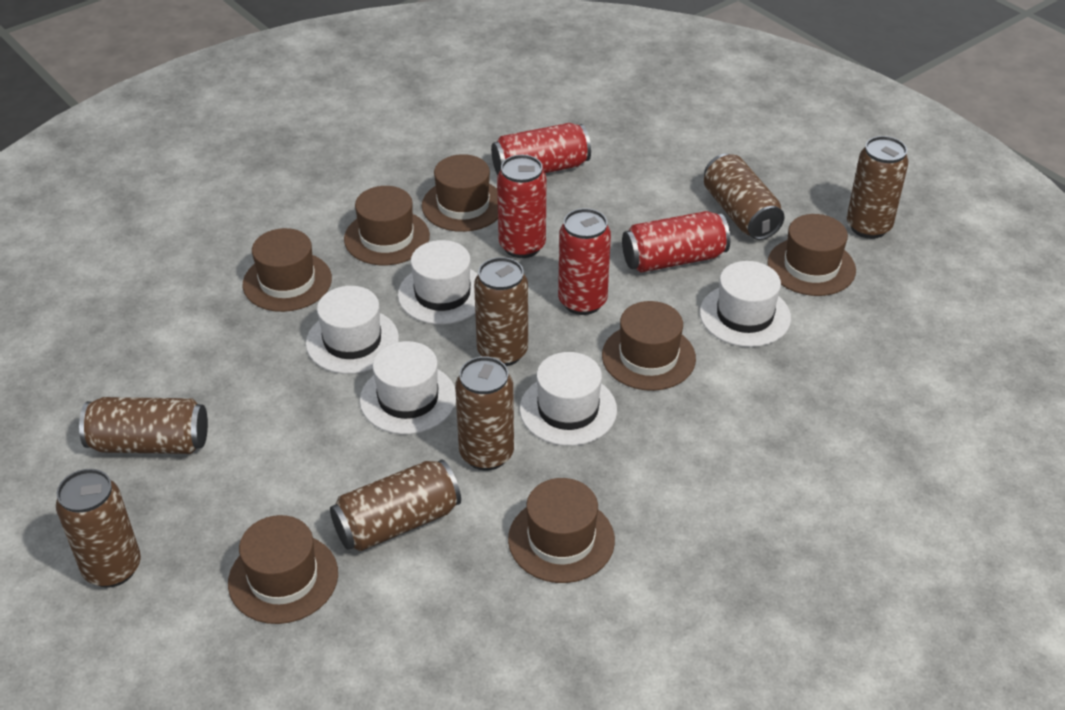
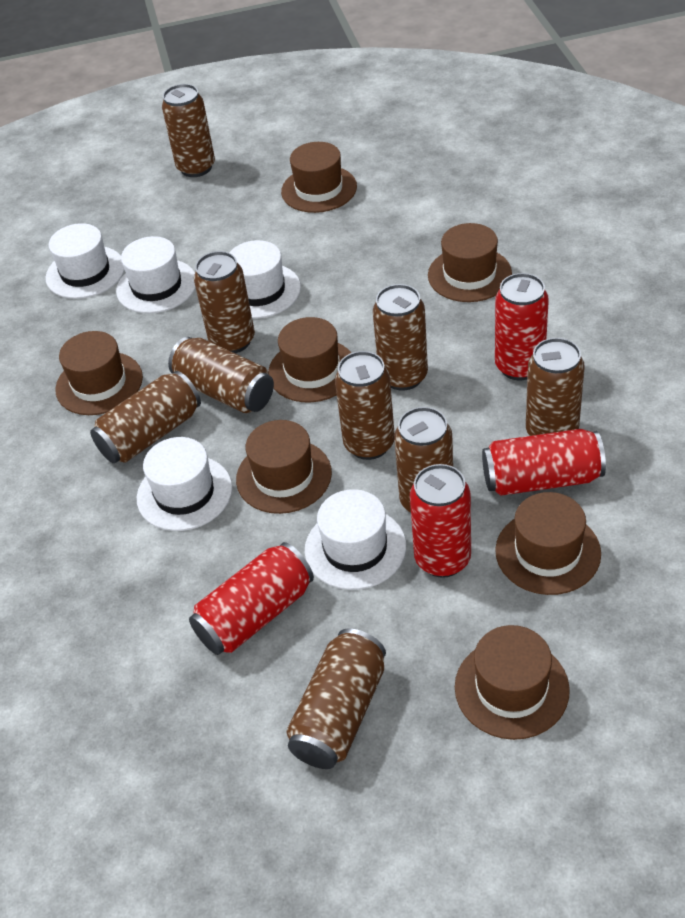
brown can: 7 -> 9

